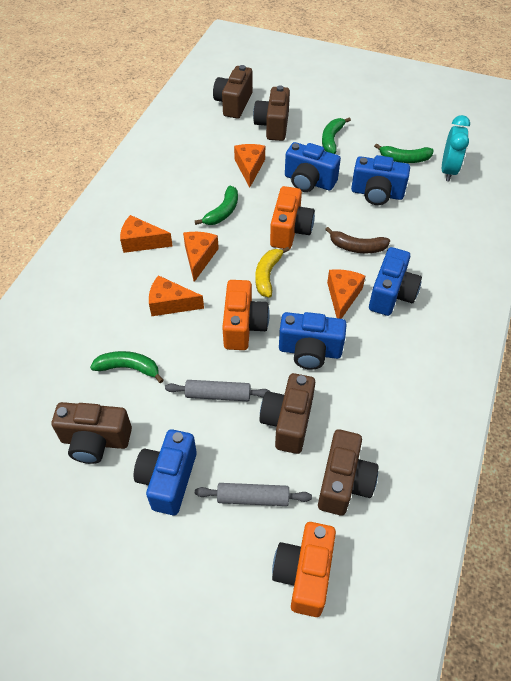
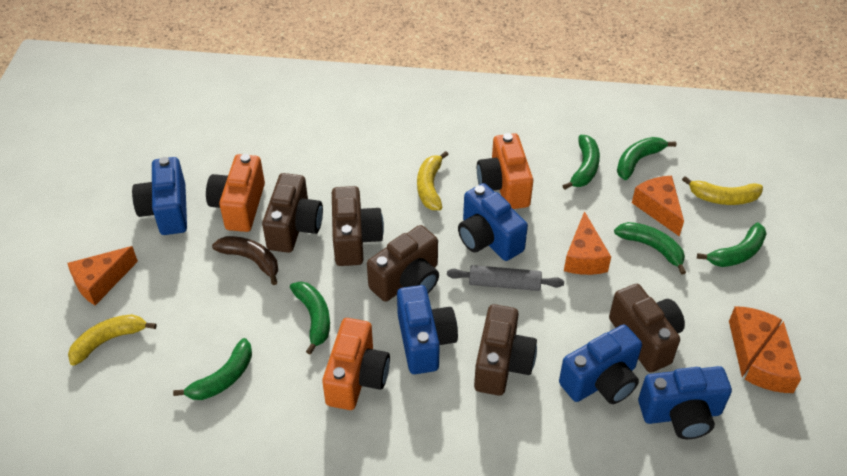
green banana: 4 -> 6
grey rolling pin: 2 -> 1
turquoise clock: 1 -> 0
yellow banana: 1 -> 3

